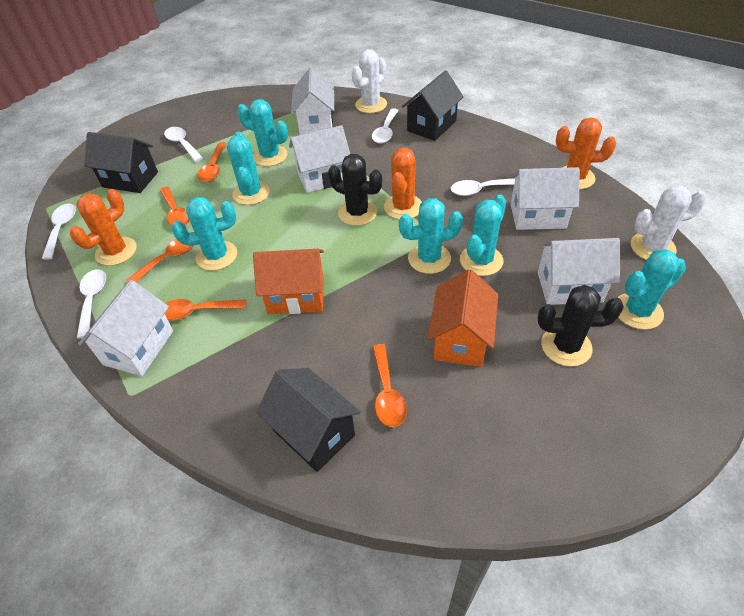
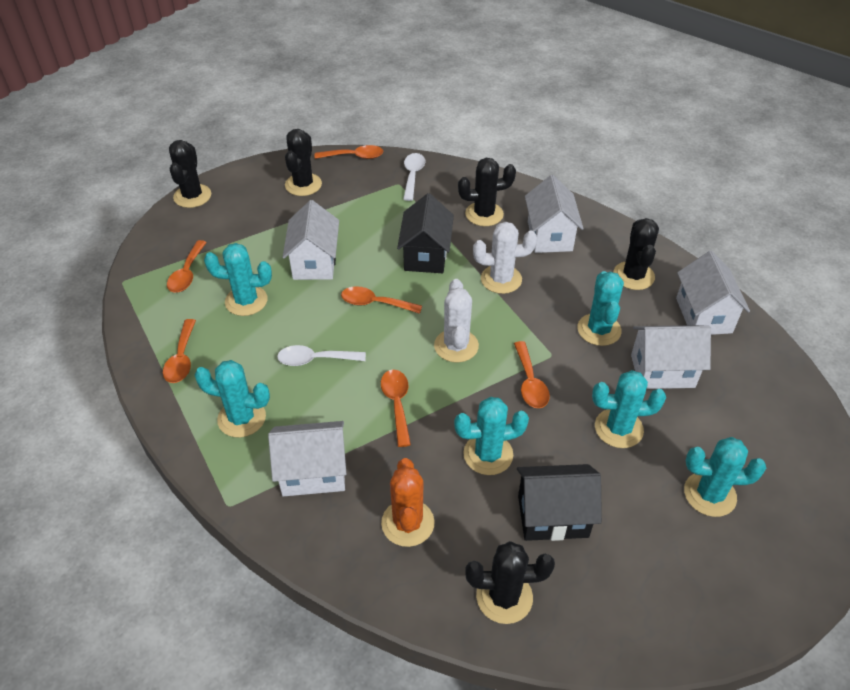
black cactus: 2 -> 5
black house: 3 -> 2
orange cactus: 3 -> 1
orange house: 2 -> 0
orange spoon: 5 -> 6
white spoon: 5 -> 2

